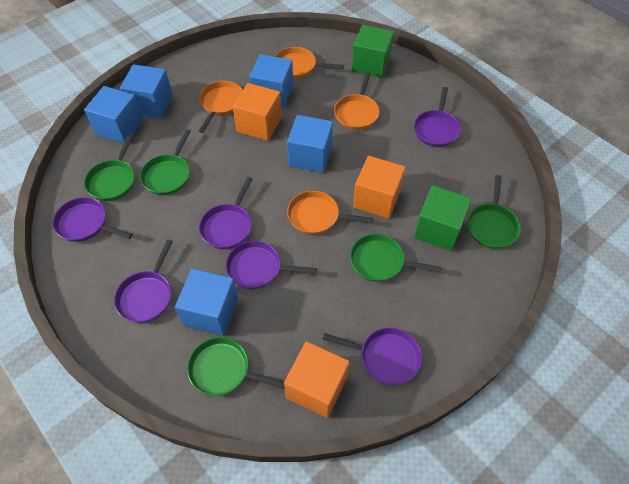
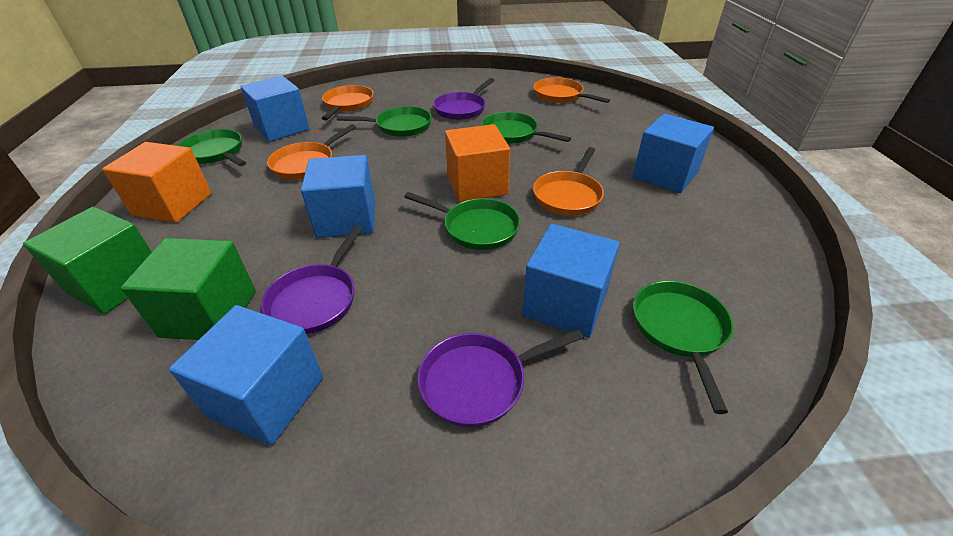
orange cube: 3 -> 2
purple pan: 6 -> 3

